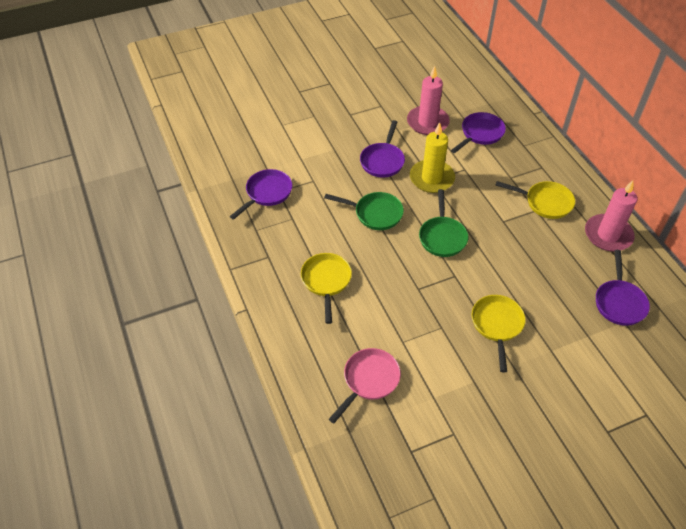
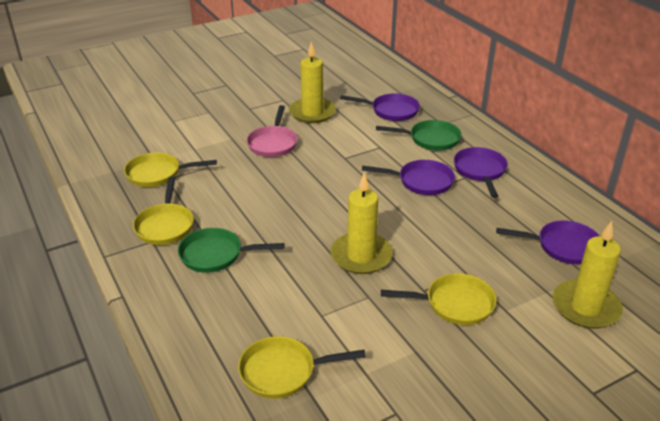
pink candle: 2 -> 0
yellow candle: 1 -> 3
yellow pan: 3 -> 4

